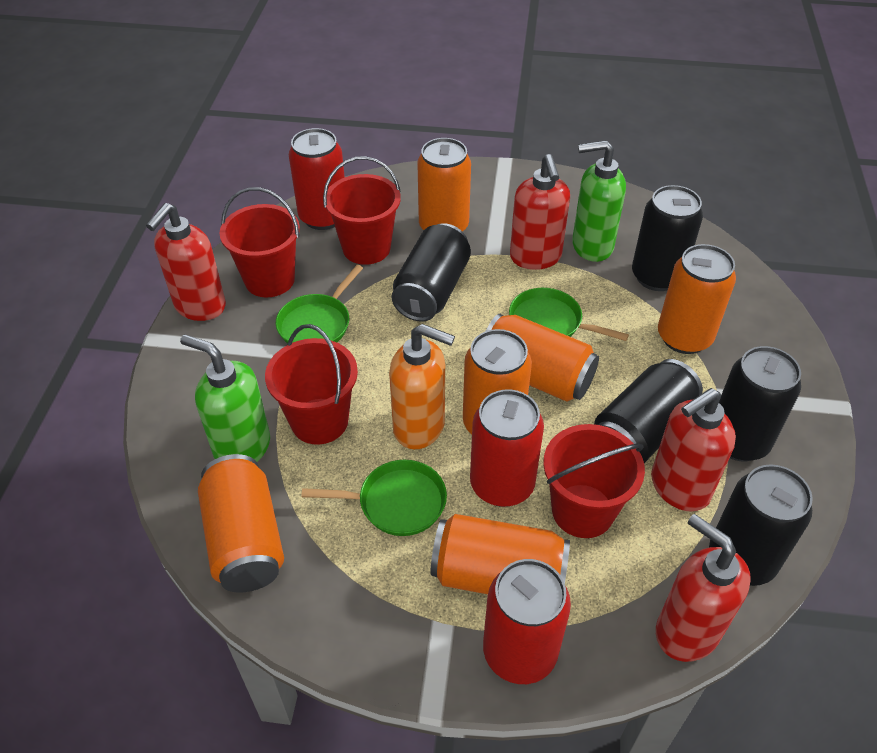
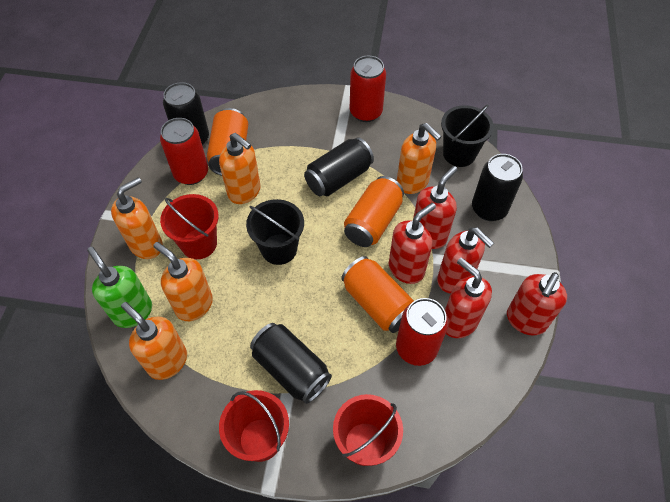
black bucket: 0 -> 2
black can: 5 -> 4
green pan: 3 -> 0
green soap dispenser: 2 -> 1
orange can: 6 -> 3
orange soap dispenser: 1 -> 5
red bucket: 4 -> 3
red soap dispenser: 4 -> 5

